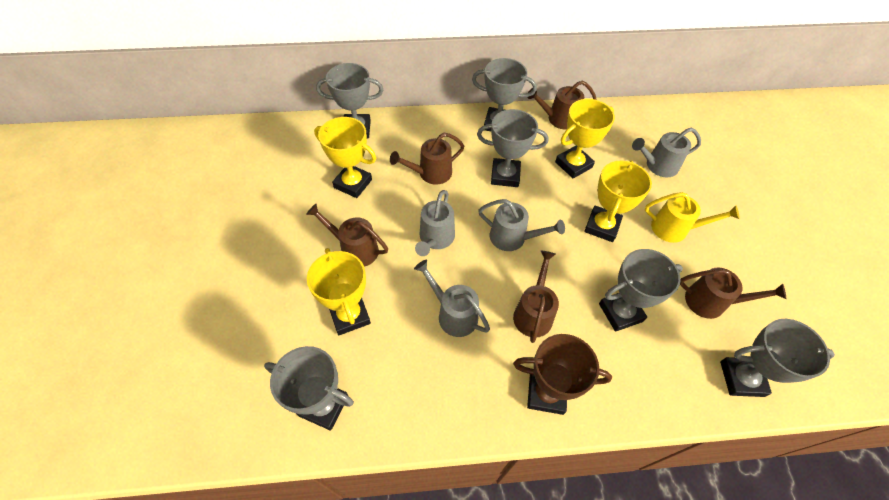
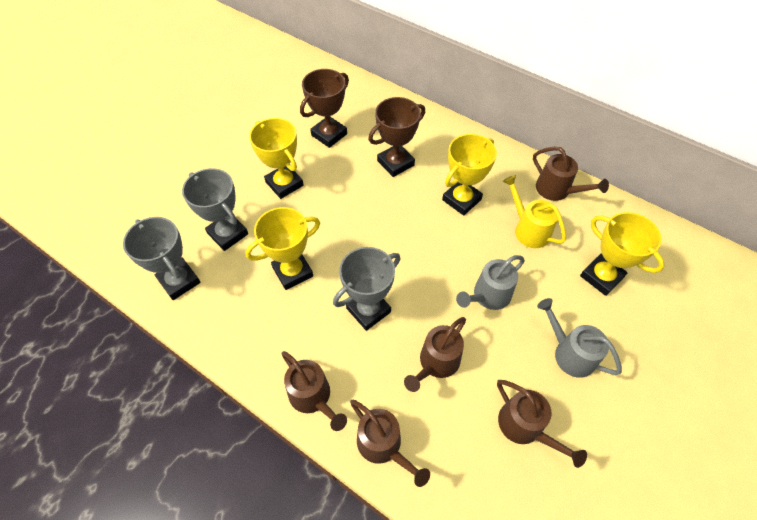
brown trophy: 1 -> 2
grey trophy: 6 -> 3
grey watering can: 4 -> 2

